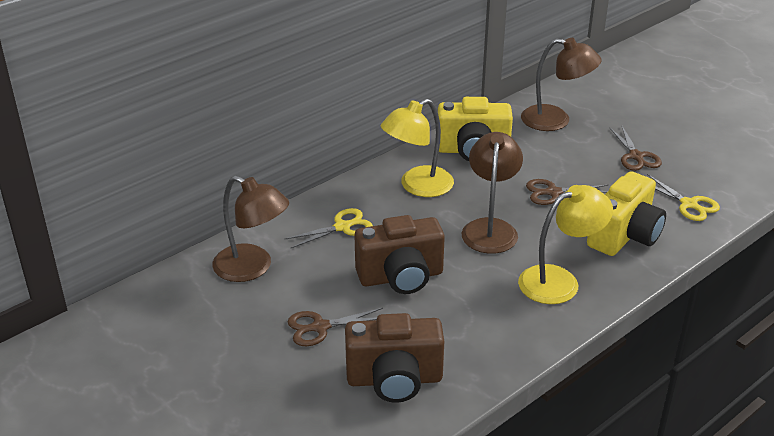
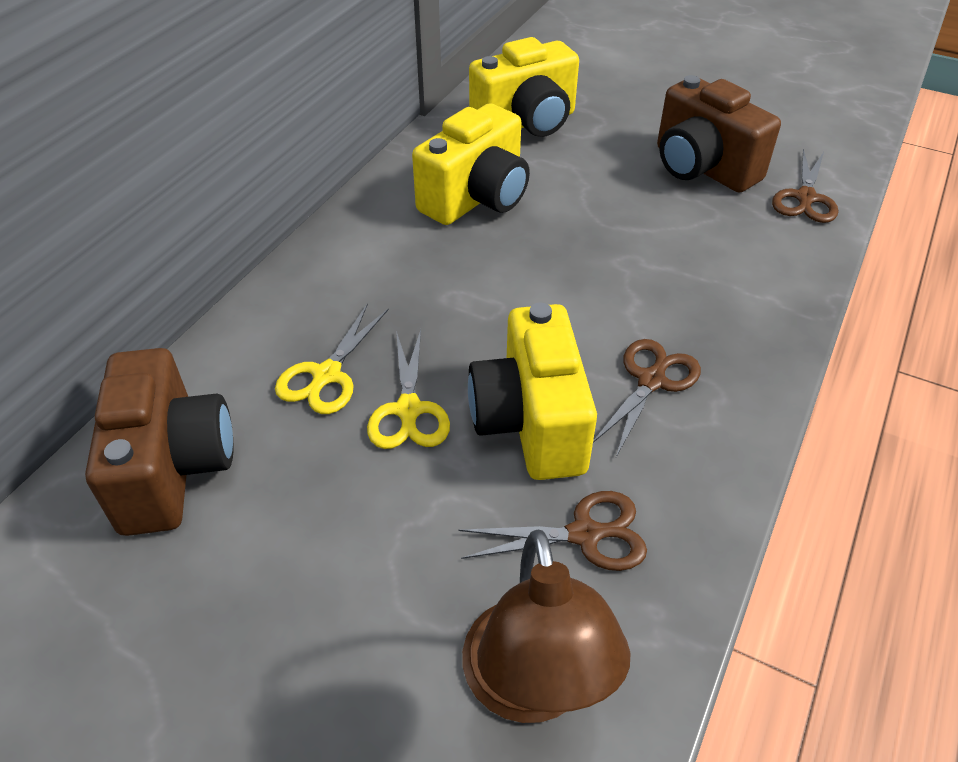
brown lamp: 3 -> 1
yellow camera: 2 -> 3
yellow lamp: 2 -> 0

